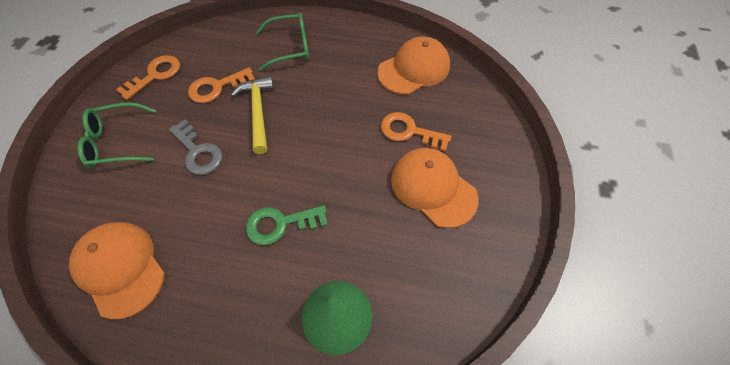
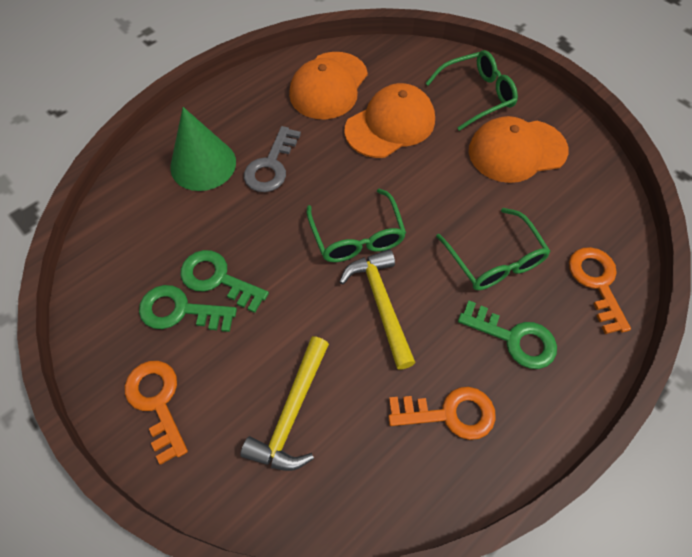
green glasses: 2 -> 3
green key: 1 -> 3
yellow hammer: 1 -> 2

